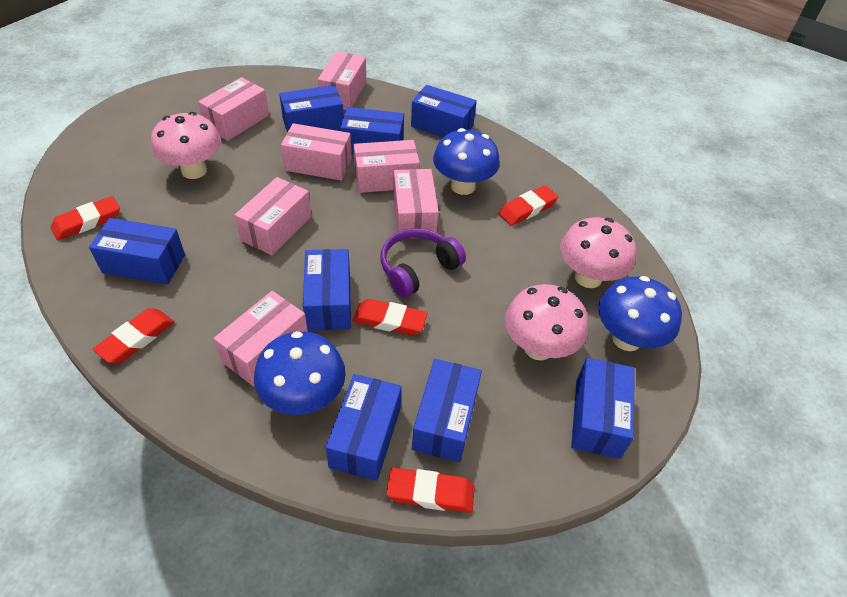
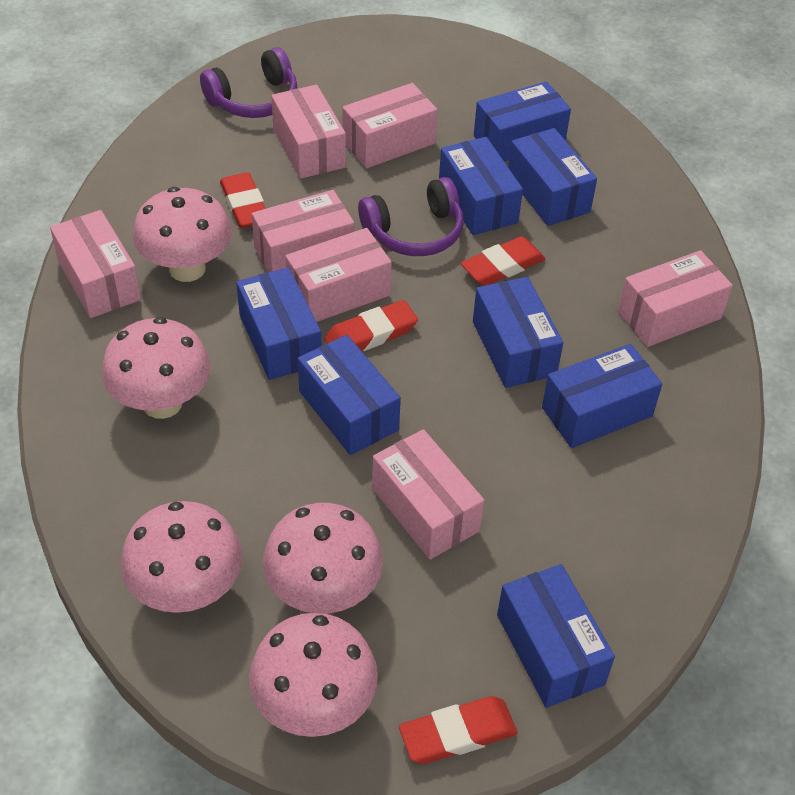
blue mushroom: 3 -> 0
pink mushroom: 3 -> 5
purple headphones: 1 -> 2
red eraser: 5 -> 4

